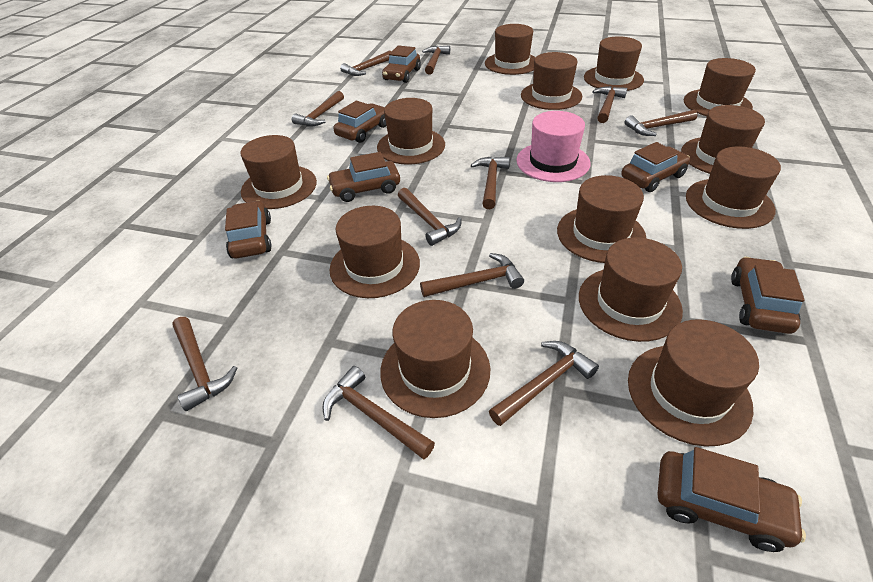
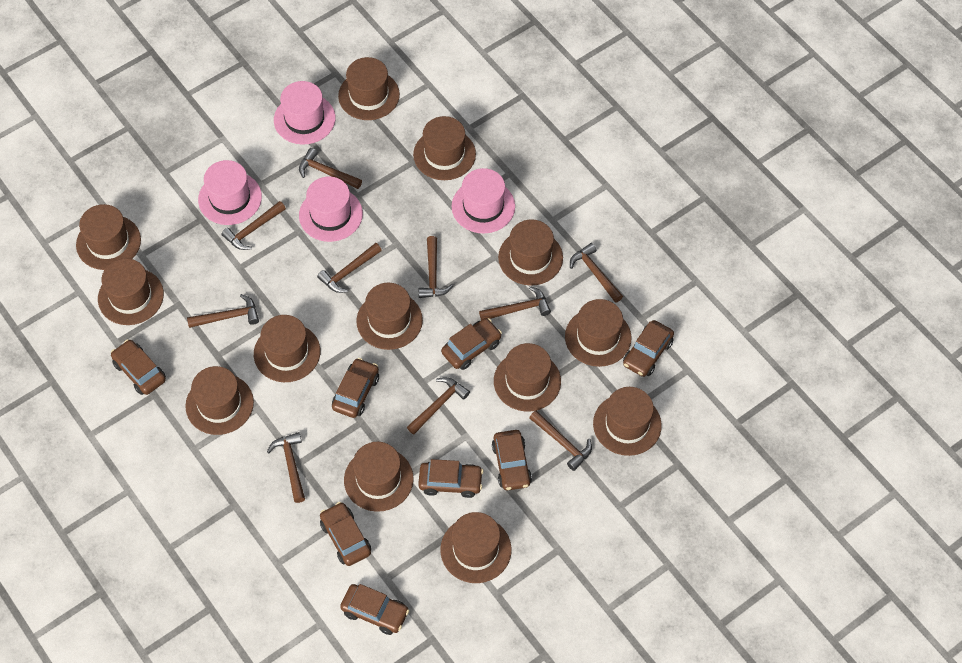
brown car: 7 -> 8
brown hammer: 11 -> 10
pink hat: 1 -> 4

